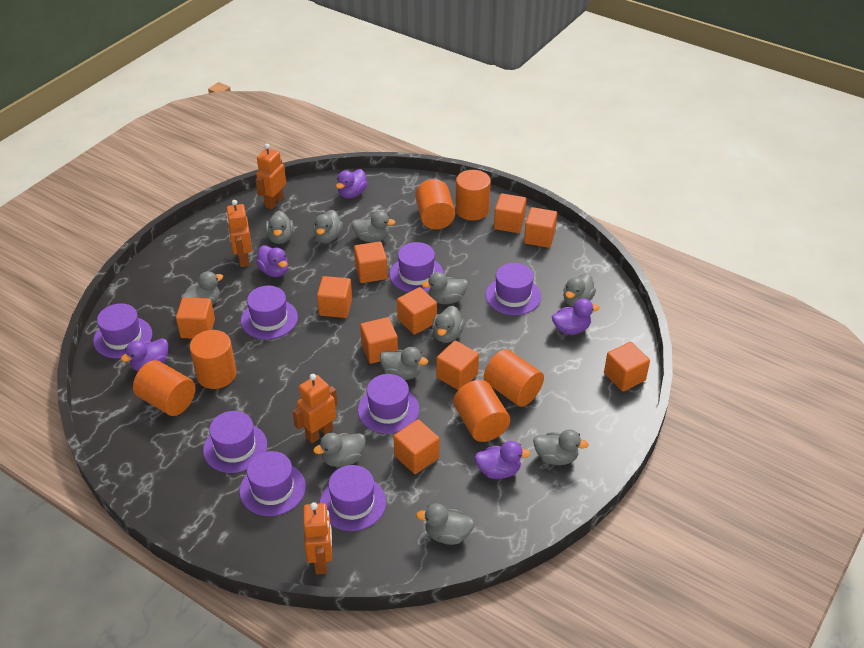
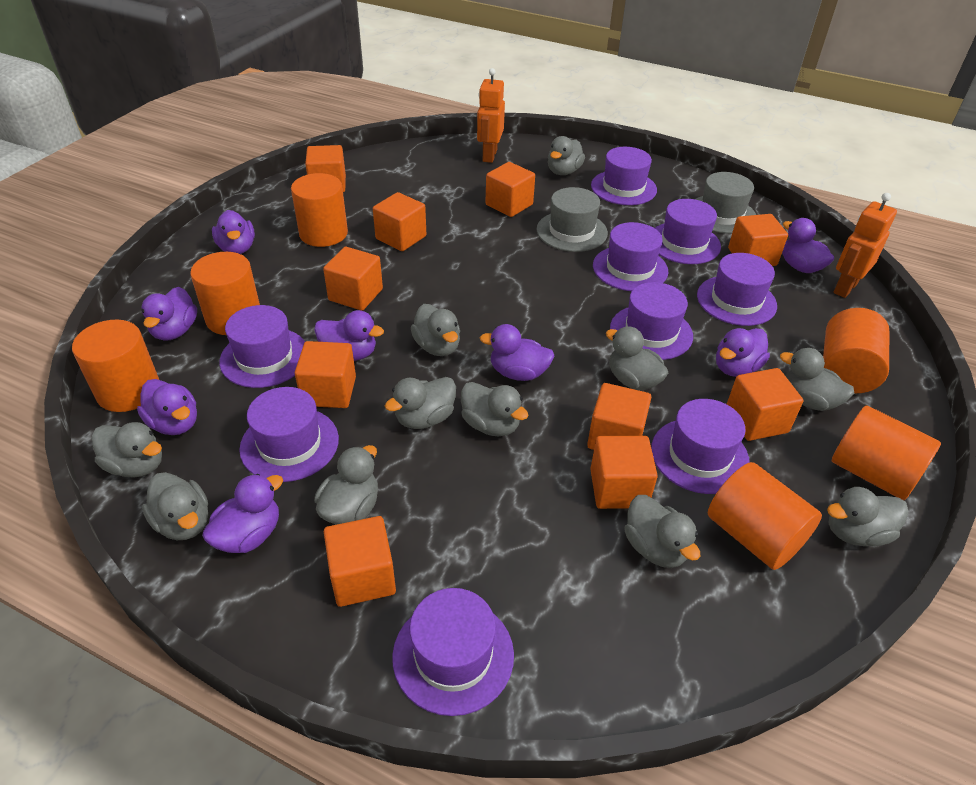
grey hat: 0 -> 2
orange robot: 4 -> 2
purple duck: 5 -> 8
purple hat: 8 -> 9

